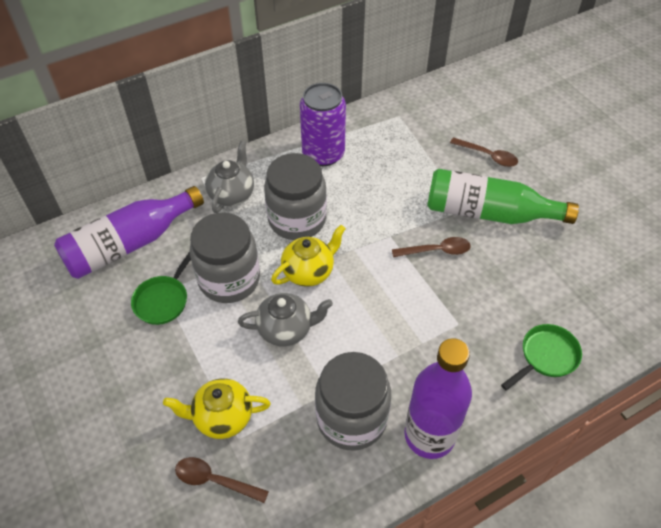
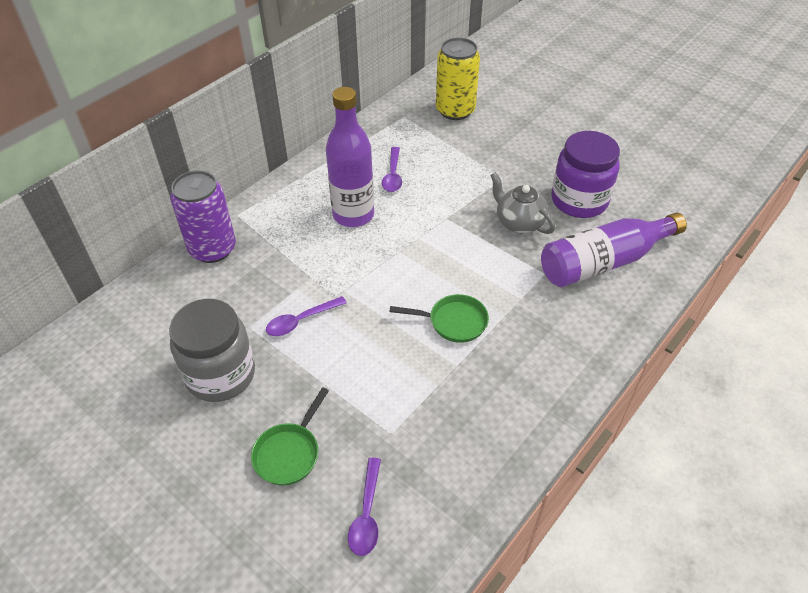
brown spoon: 3 -> 0
green bottle: 1 -> 0
grey jar: 3 -> 1
grey teapot: 2 -> 1
purple jar: 0 -> 1
purple spoon: 0 -> 3
yellow can: 0 -> 1
yellow teapot: 2 -> 0

